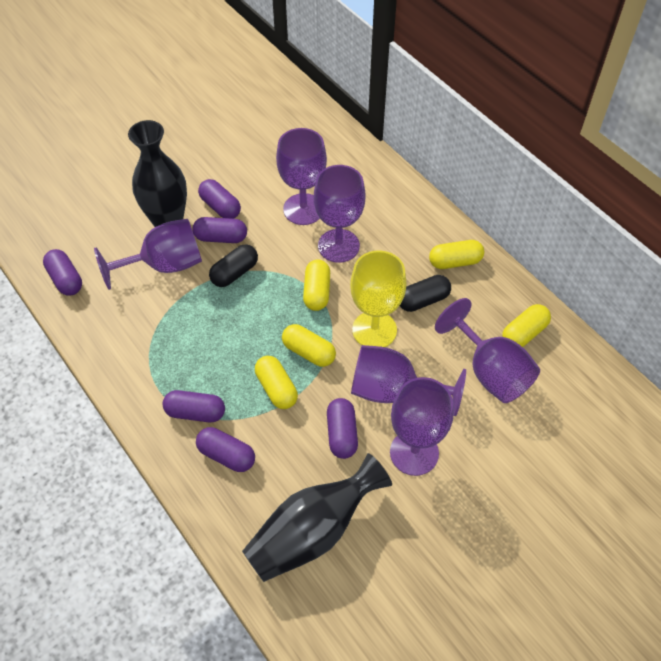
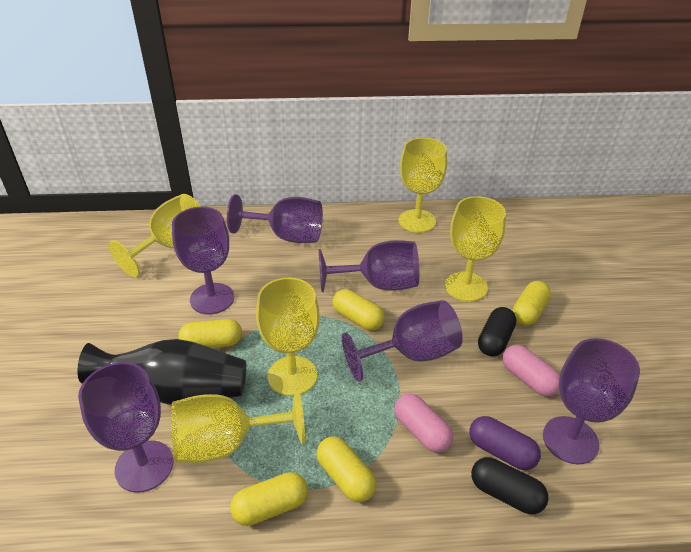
black vase: 2 -> 1
pink capsule: 0 -> 2
purple capsule: 6 -> 1
yellow goblet: 1 -> 5

